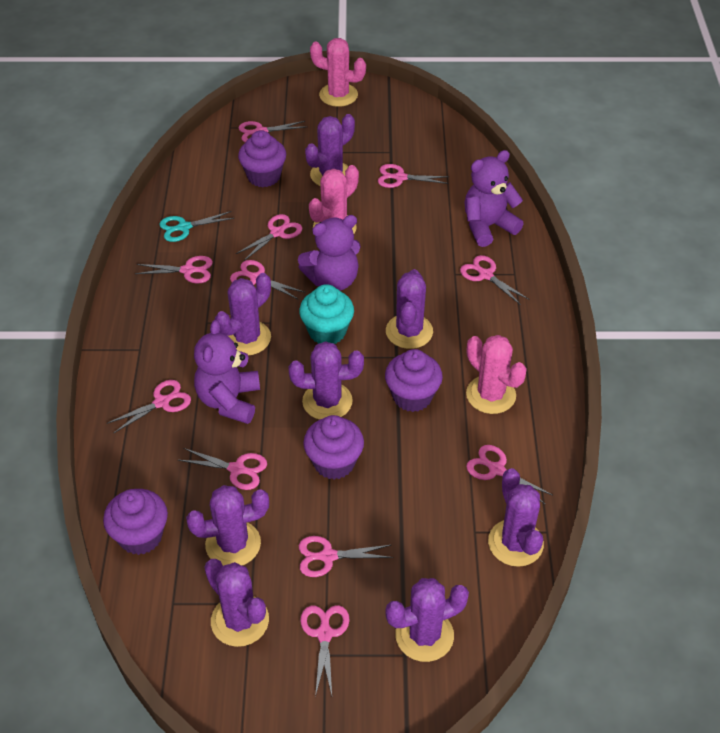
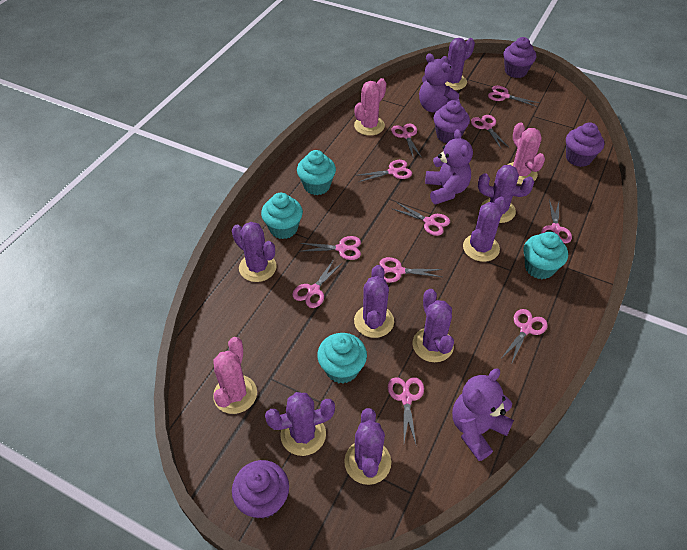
turquoise cupcake: 1 -> 4
turquoise scissors: 1 -> 0

